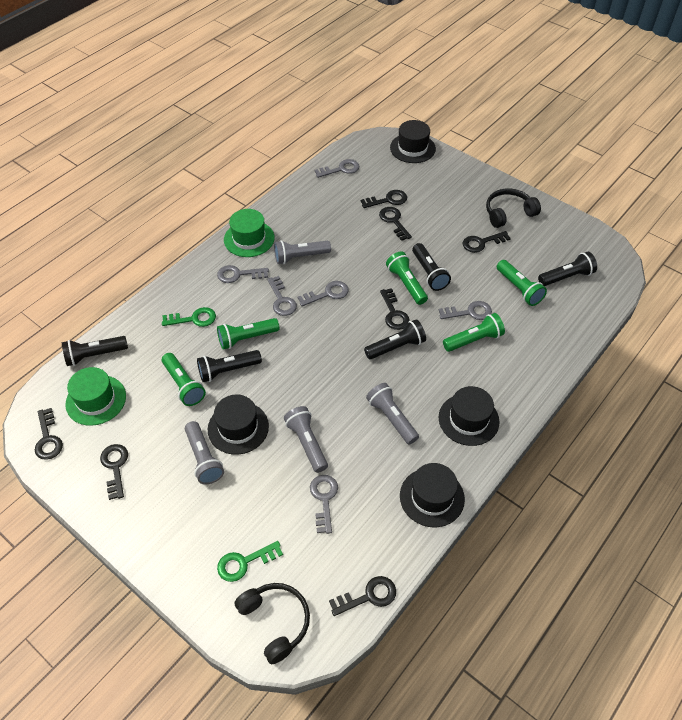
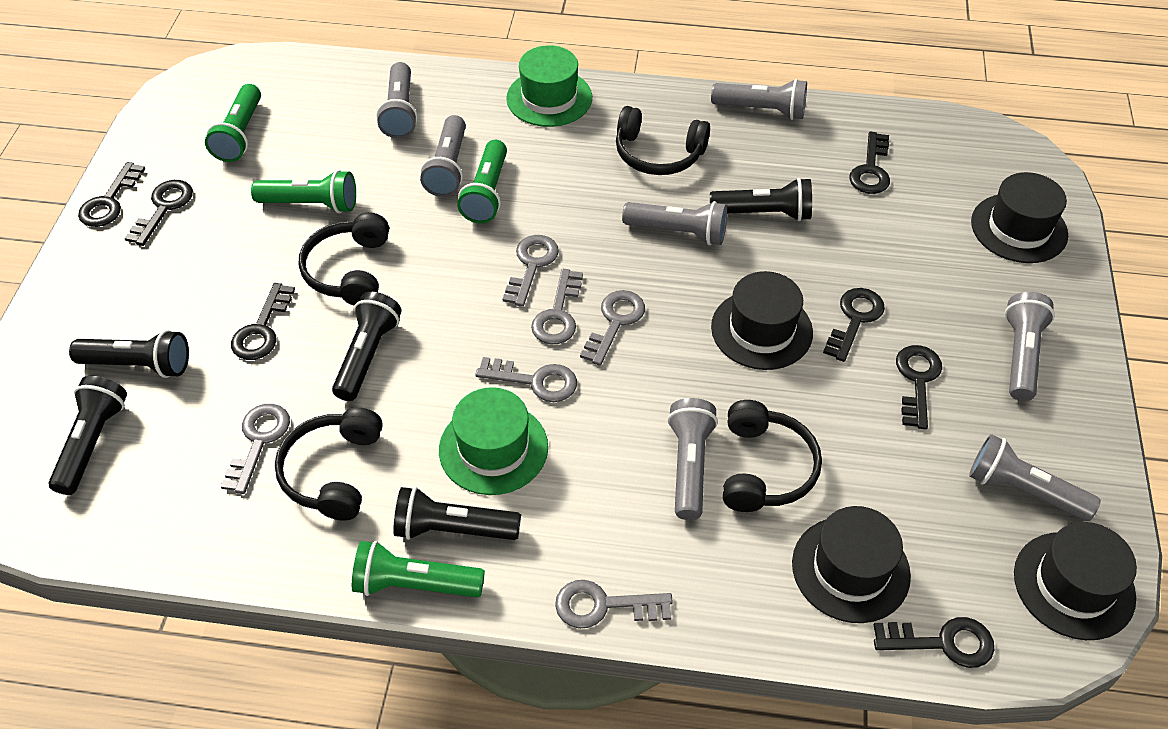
black headphones: 2 -> 4
green flashlight: 5 -> 4
green key: 2 -> 0
grey flashlight: 4 -> 7

